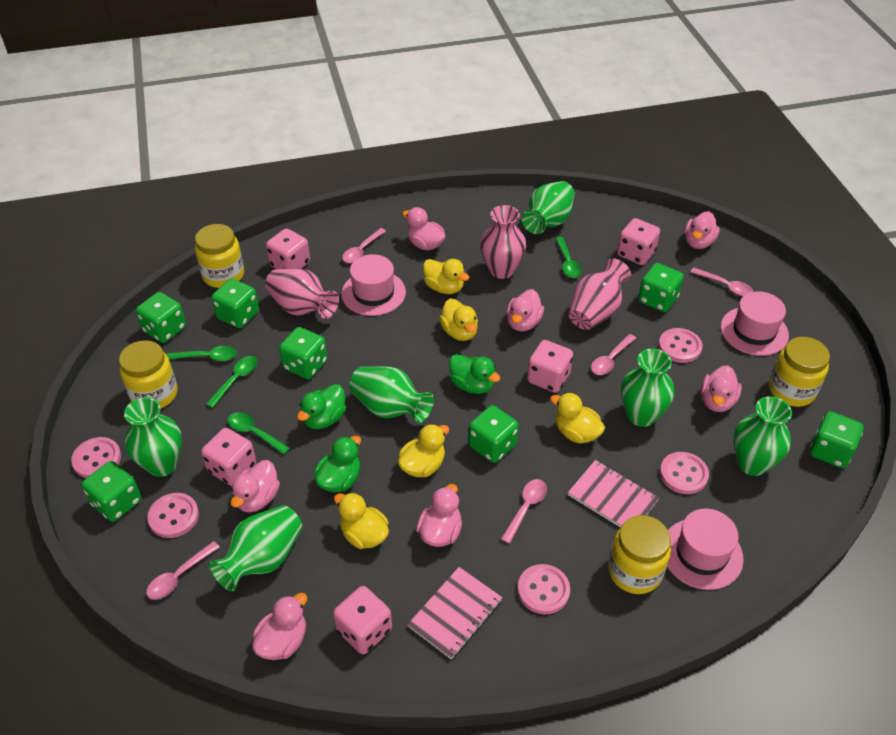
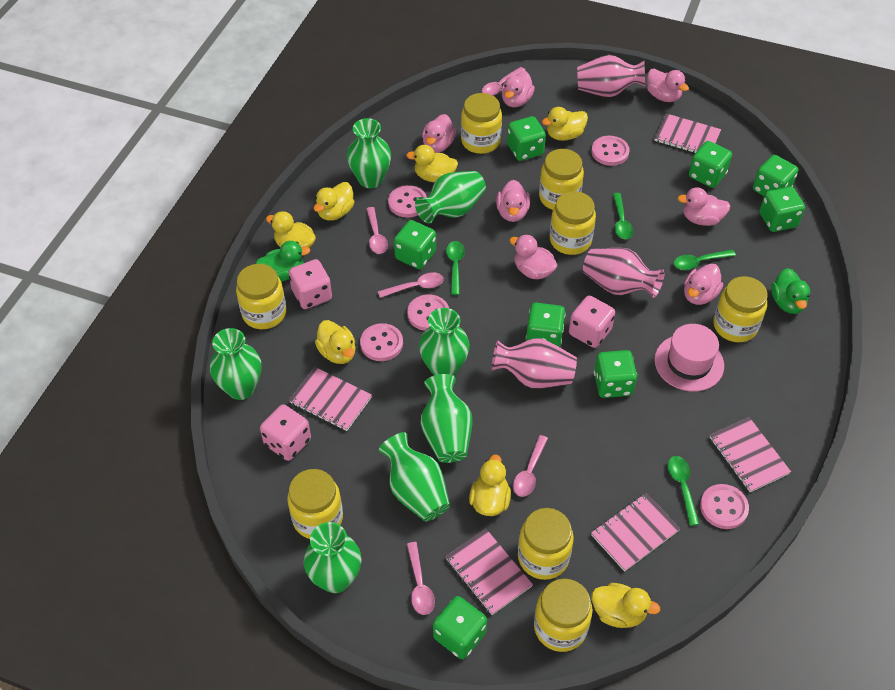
green dice: 7 -> 8
green duck: 3 -> 2
green vase: 6 -> 7
pink dice: 5 -> 3
pink hat: 3 -> 1
pink notebook: 2 -> 5
yellow duck: 5 -> 7
yellow jar: 4 -> 8

